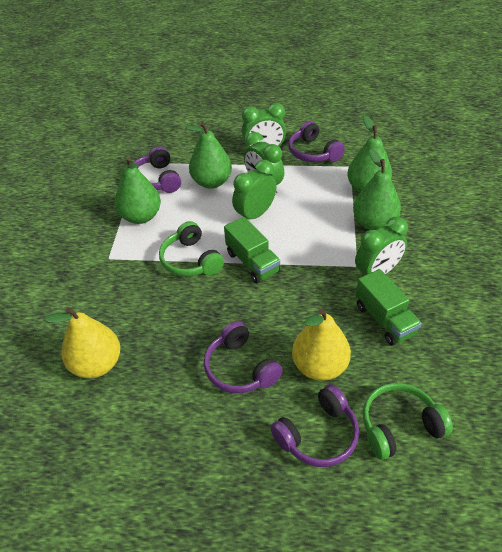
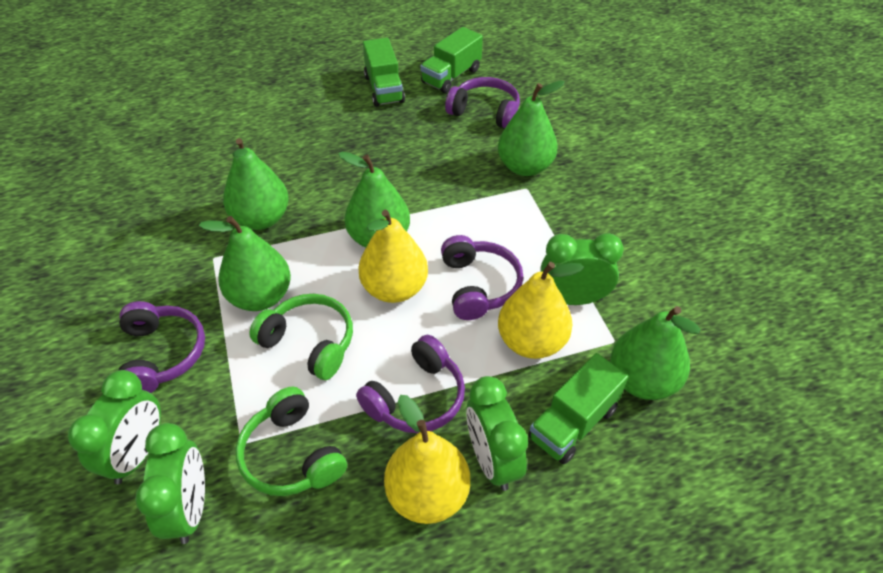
green pear: 4 -> 5
green truck: 2 -> 3
yellow pear: 2 -> 3

